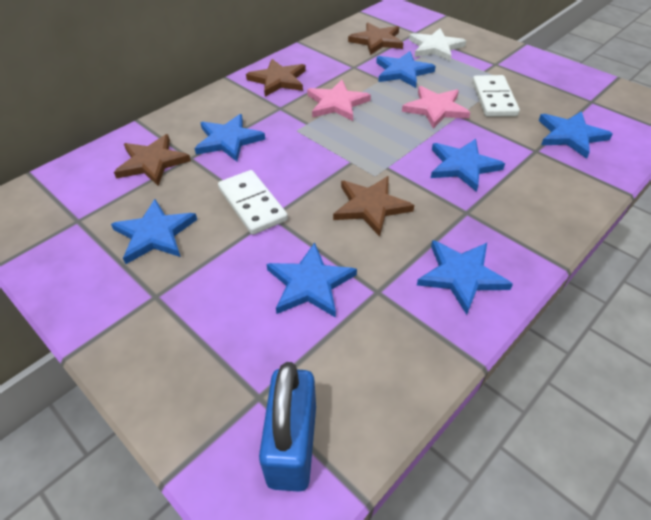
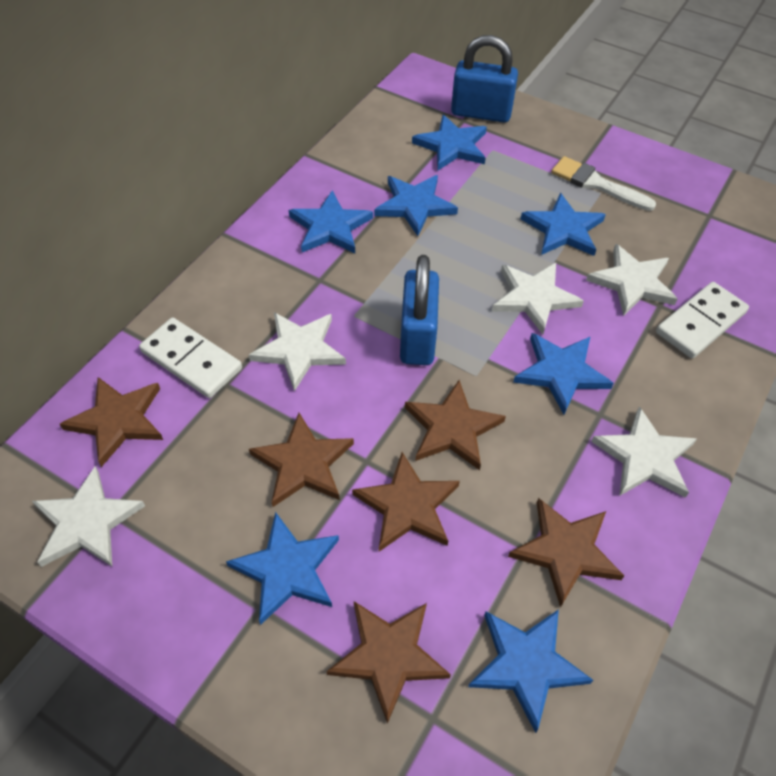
blue padlock: 1 -> 2
brown star: 4 -> 6
pink star: 2 -> 0
white brush: 0 -> 1
white star: 1 -> 5

